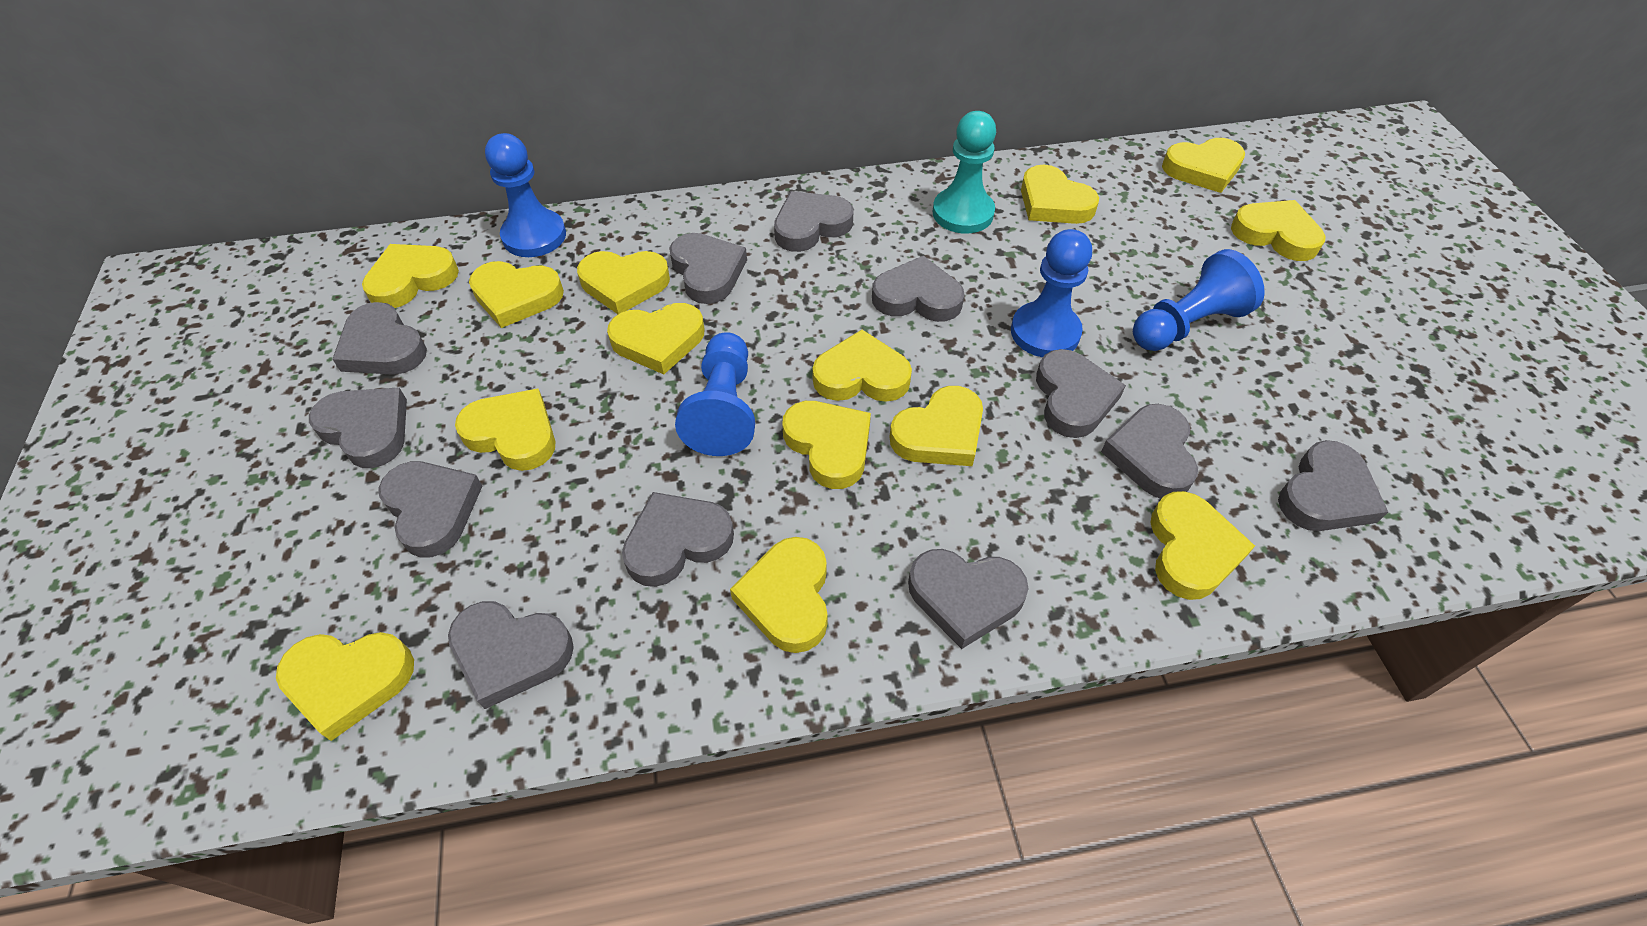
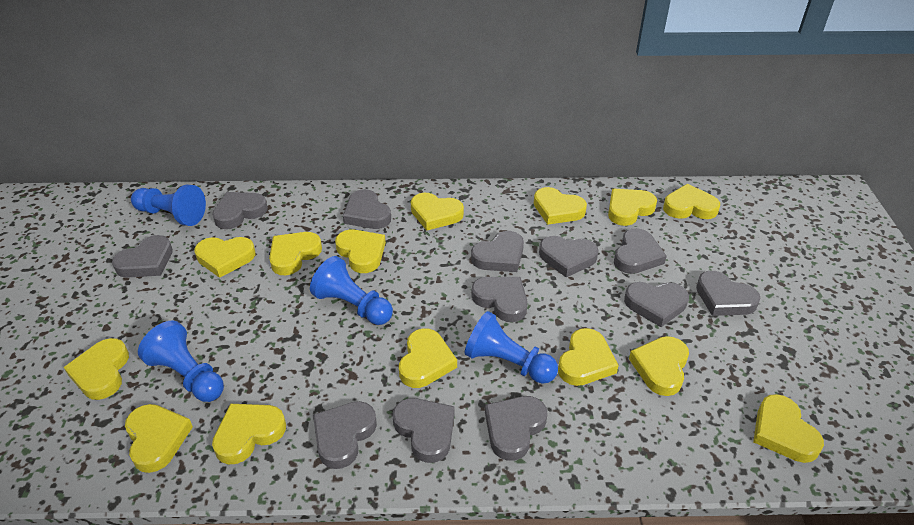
turquoise pawn: 1 -> 0

